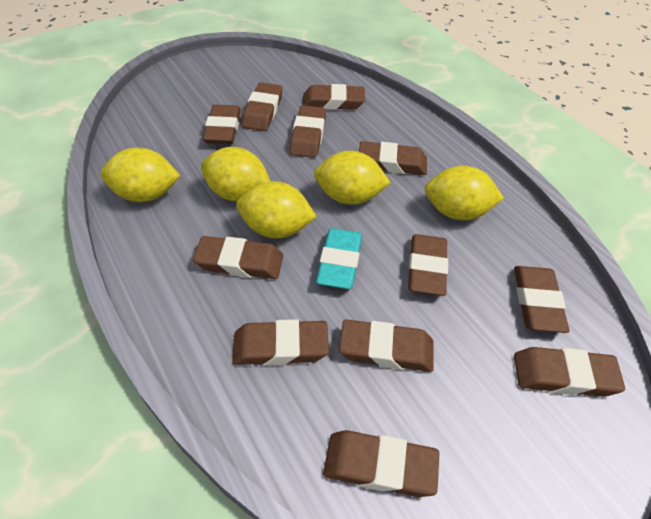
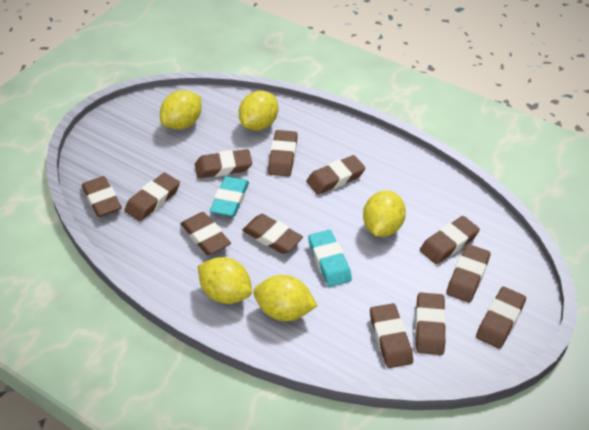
turquoise eraser: 1 -> 2

